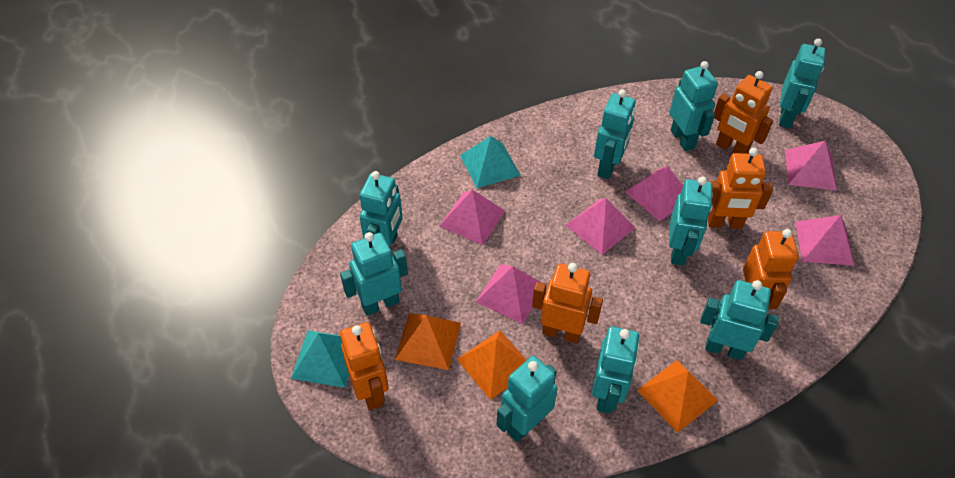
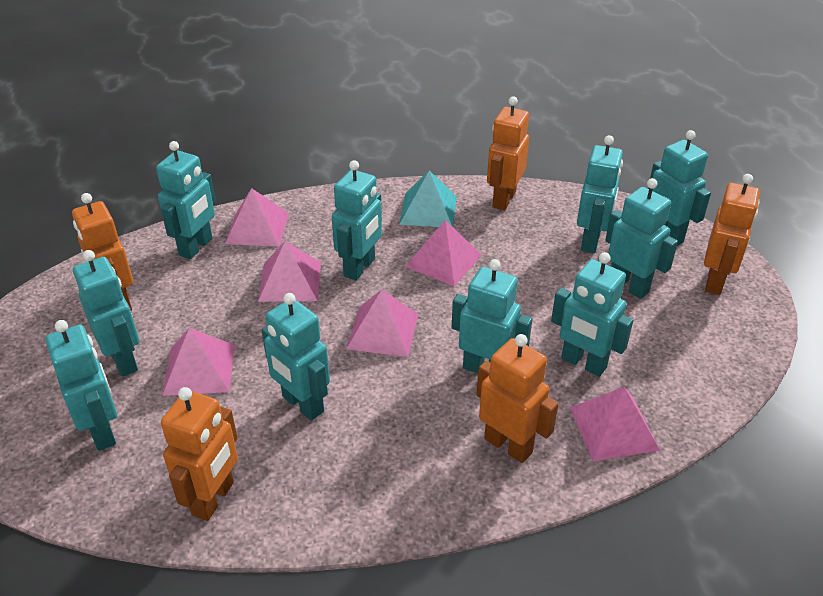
orange pyramid: 3 -> 0
turquoise pyramid: 2 -> 1
turquoise robot: 9 -> 10

